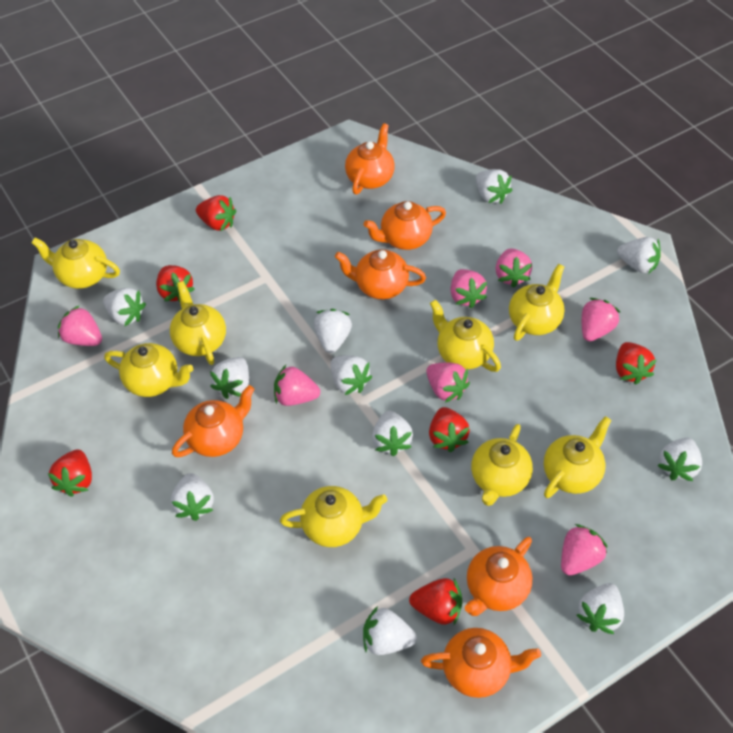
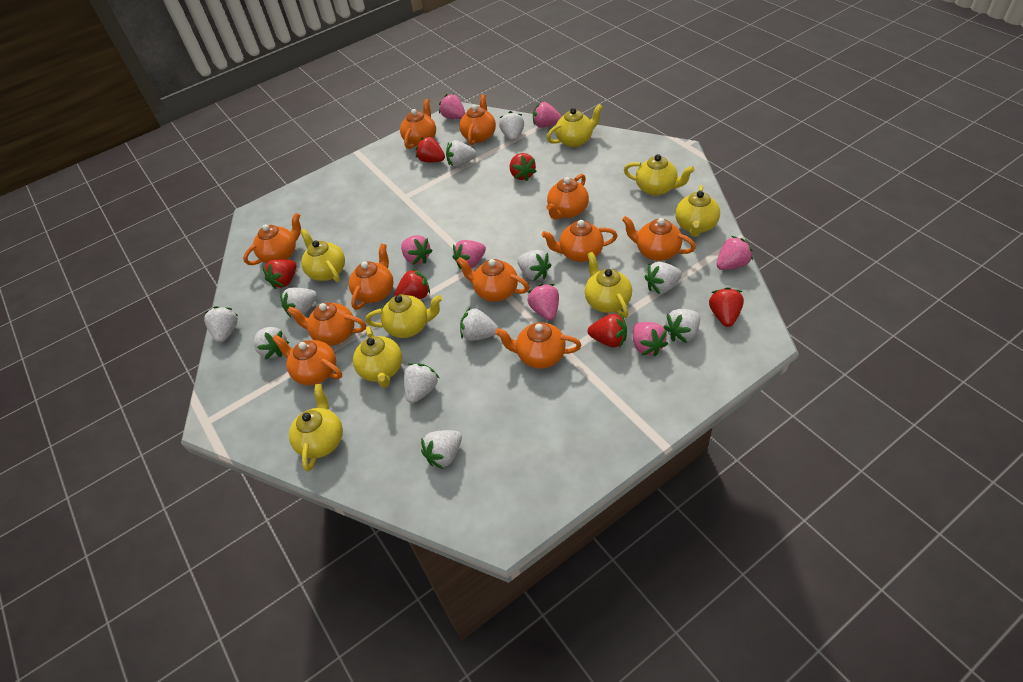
orange teapot: 6 -> 11

